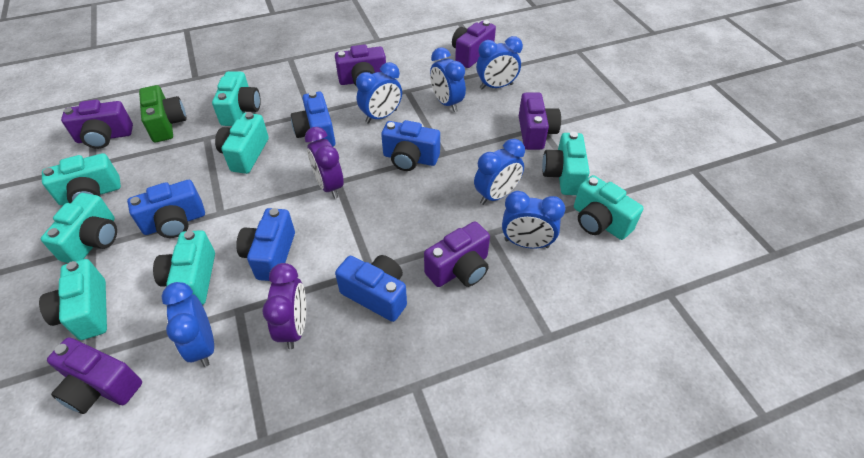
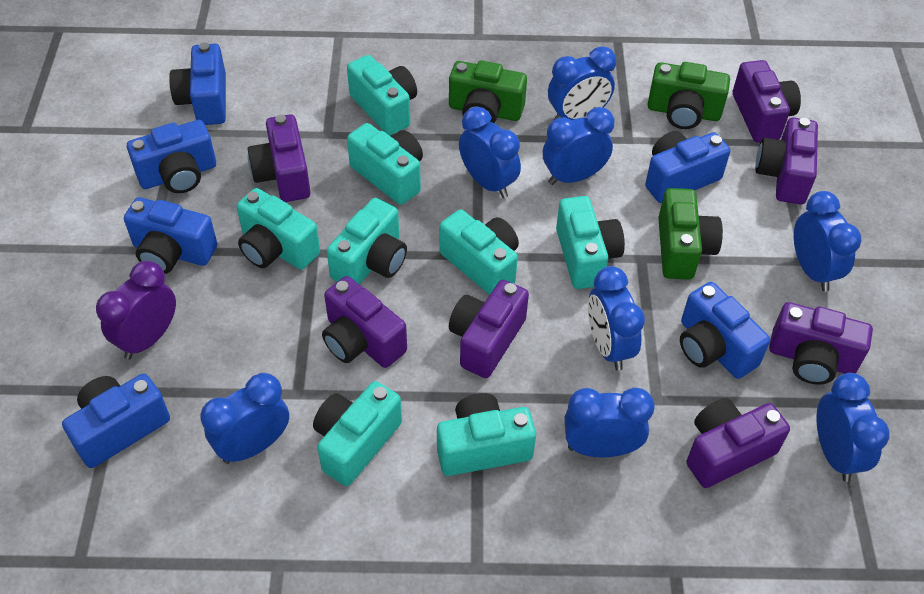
blue camera: 5 -> 6
blue clock: 6 -> 8
green camera: 1 -> 3
purple camera: 6 -> 7
purple clock: 2 -> 1

